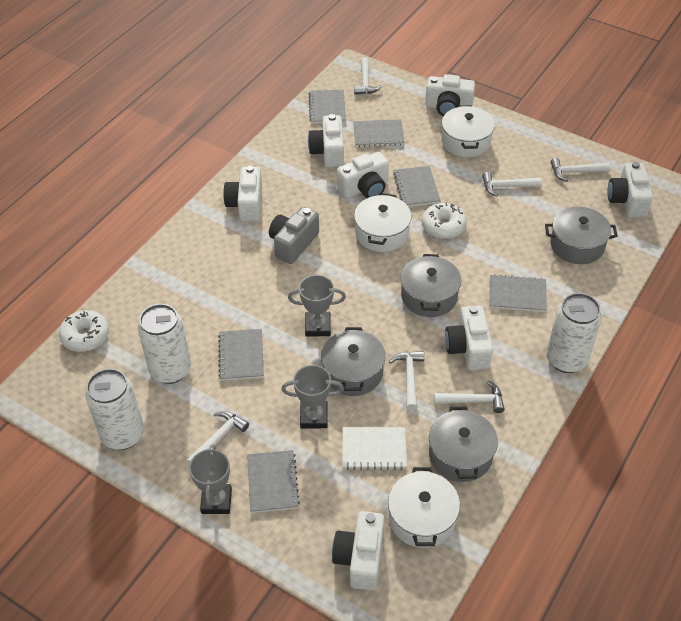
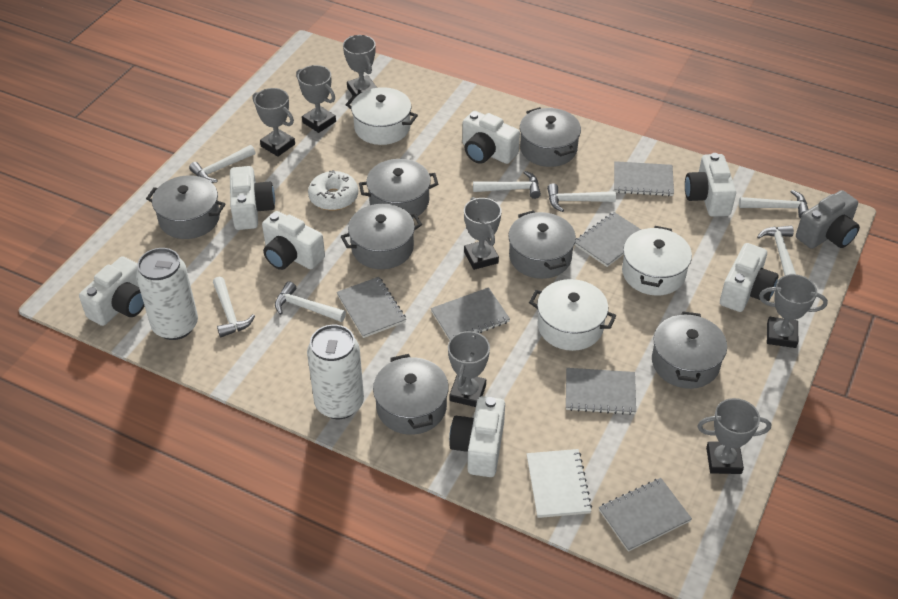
grey pot: 4 -> 7
grey trophy: 3 -> 7
white can: 3 -> 2
white donut: 2 -> 1
white hammer: 6 -> 7

